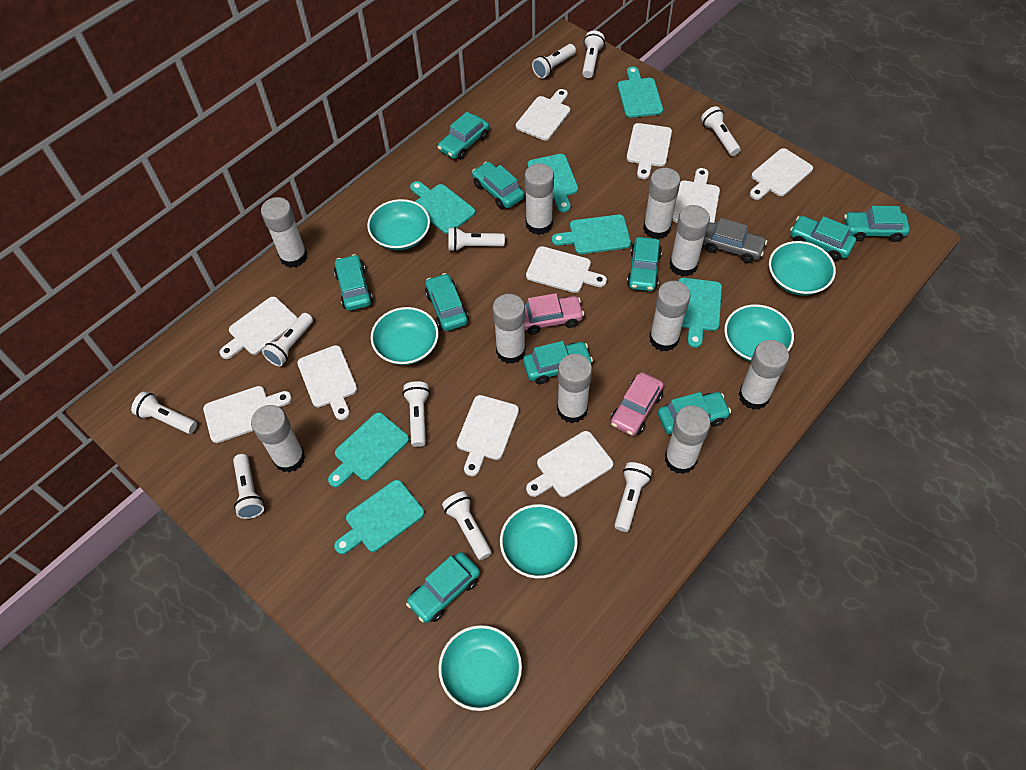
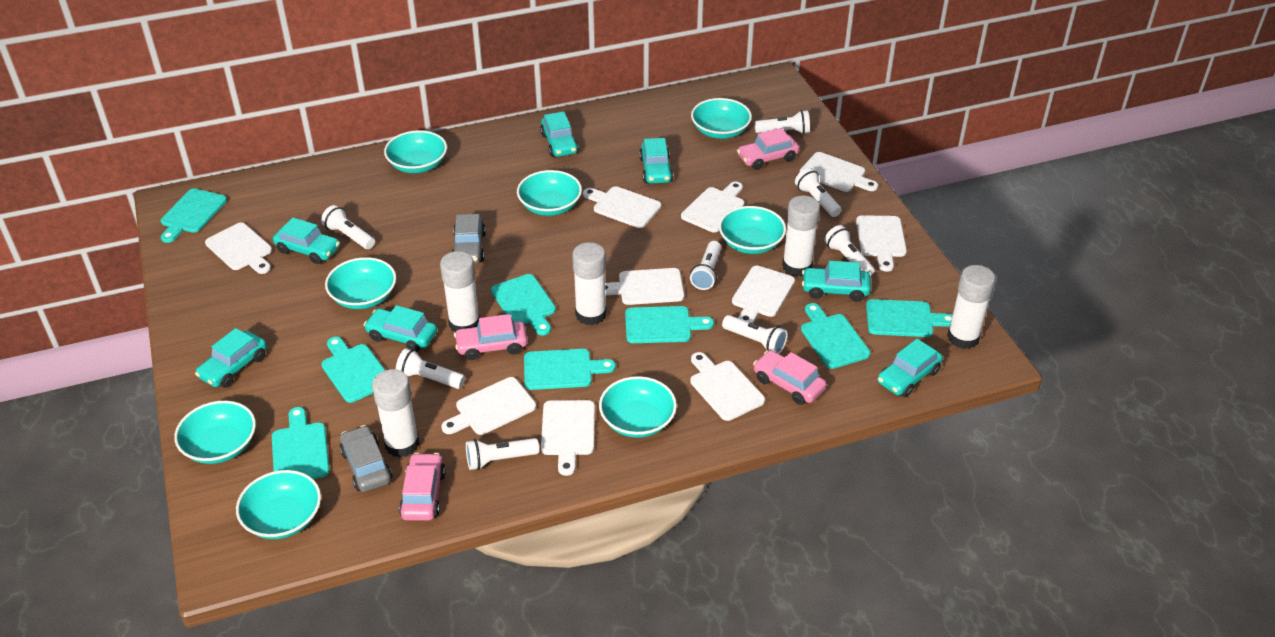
grey car: 1 -> 2
pink car: 2 -> 4
turquoise bowl: 6 -> 8
turquoise car: 10 -> 7
turquoise cutting board: 7 -> 8
white flashlight: 10 -> 8
white glue stick: 10 -> 5

